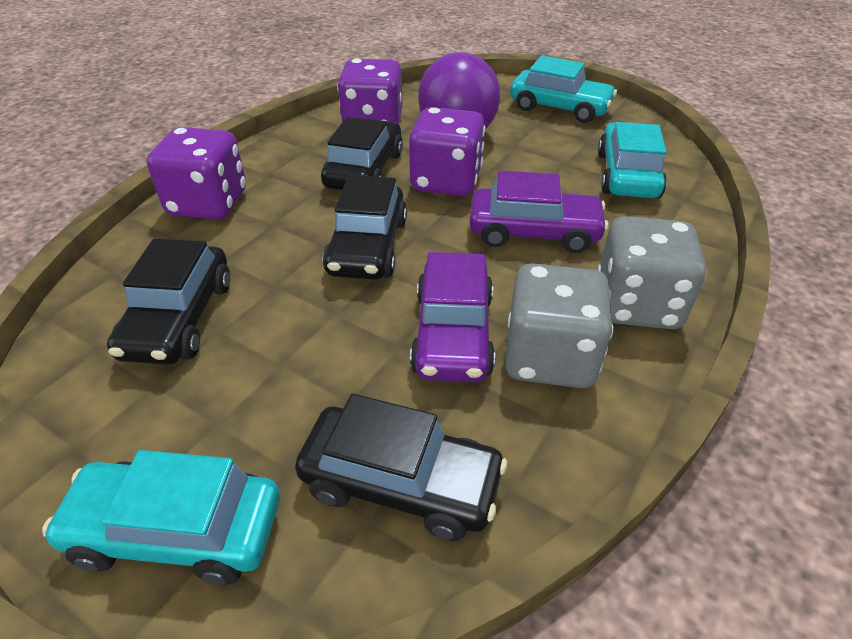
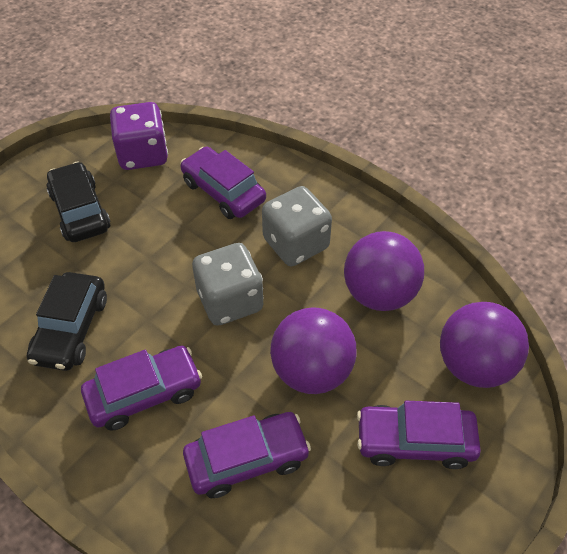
black car: 4 -> 2
purple ball: 1 -> 3
purple car: 2 -> 4
purple dice: 3 -> 1
turquoise car: 3 -> 0

